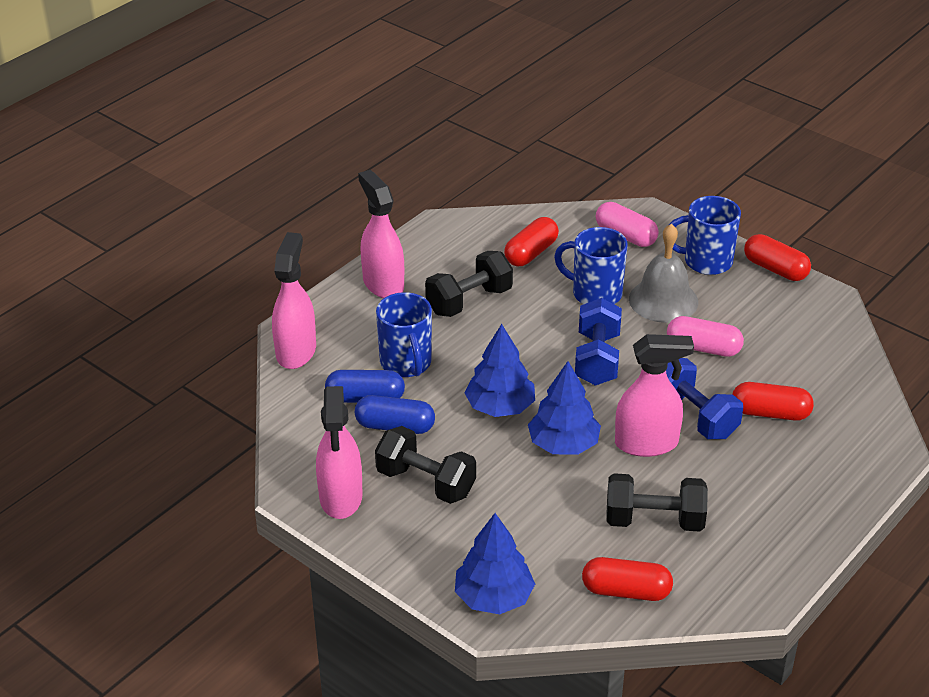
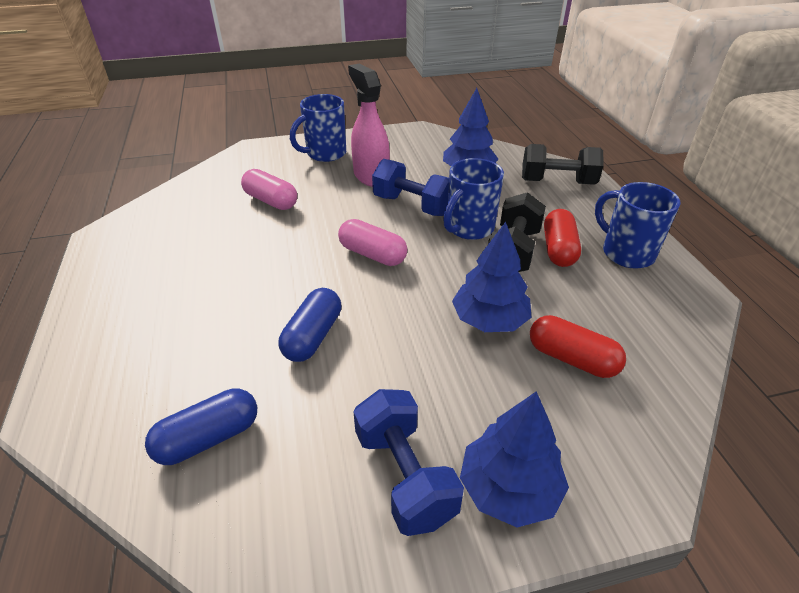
black dumbbell: 3 -> 2
grey bell: 1 -> 0
pink spray bottle: 4 -> 1
red capsule: 4 -> 2

